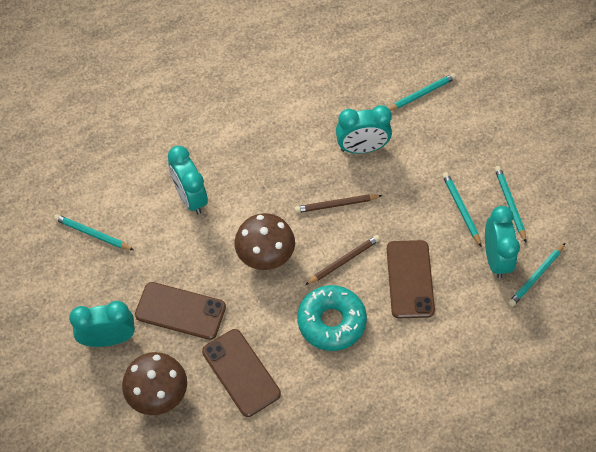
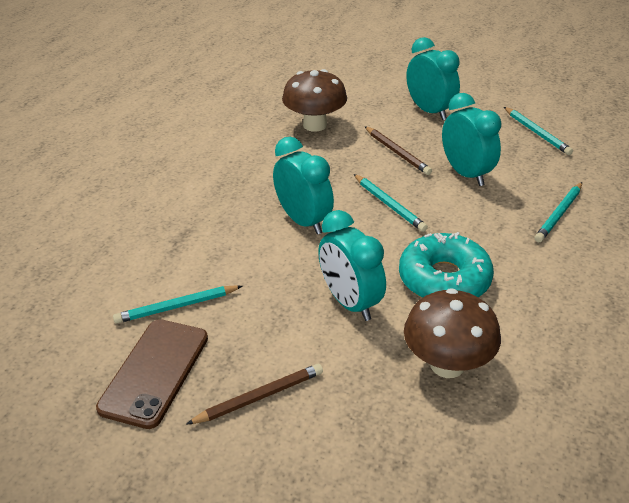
brown phone: 3 -> 1
turquoise pencil: 5 -> 4

